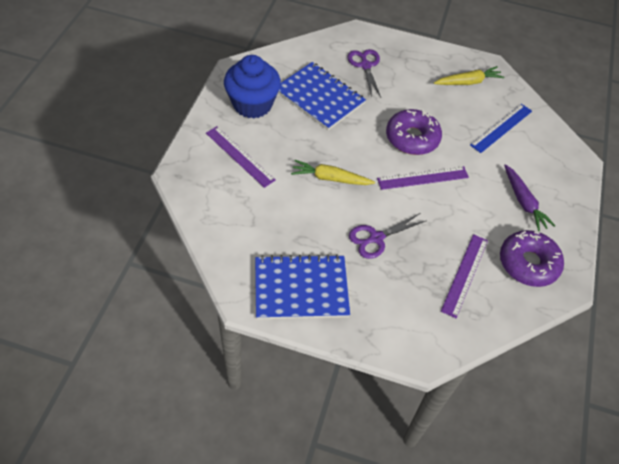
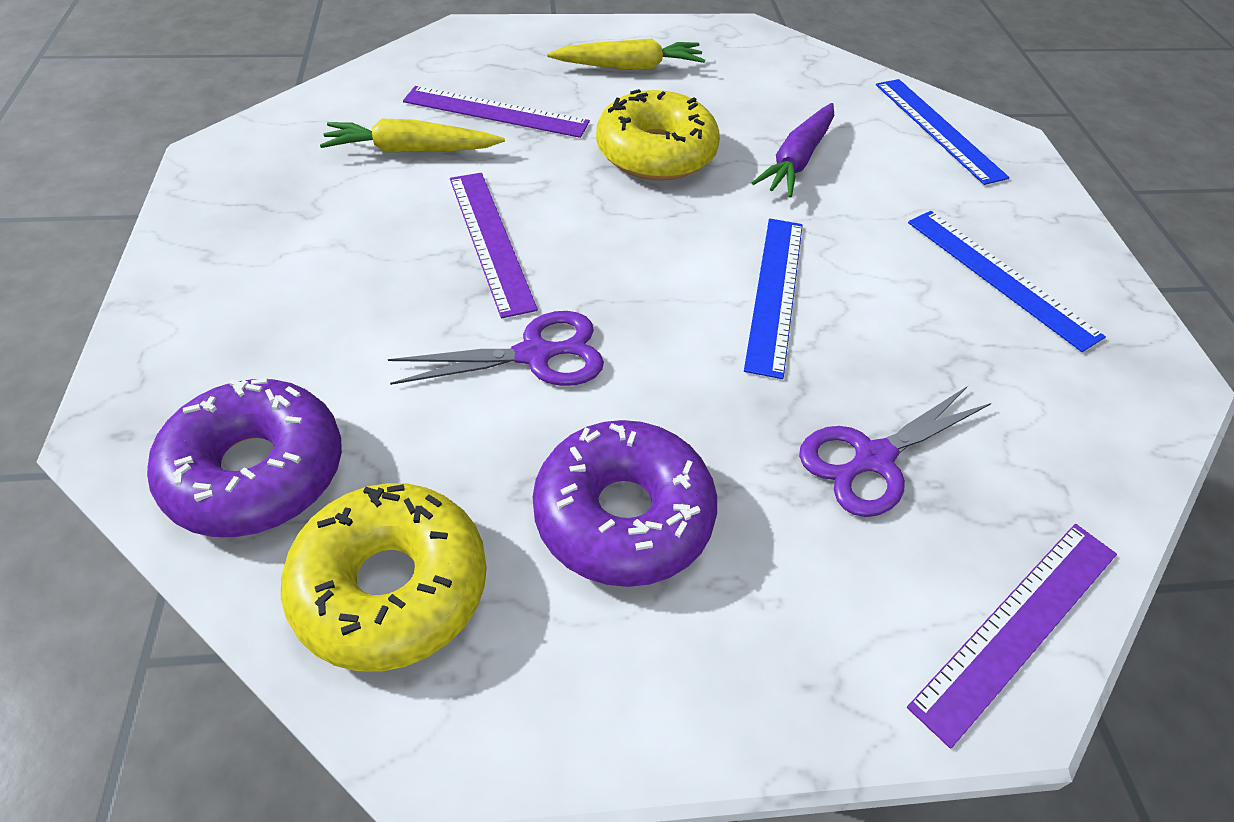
blue cupcake: 1 -> 0
blue notebook: 2 -> 0
blue ruler: 1 -> 3
yellow donut: 0 -> 2

